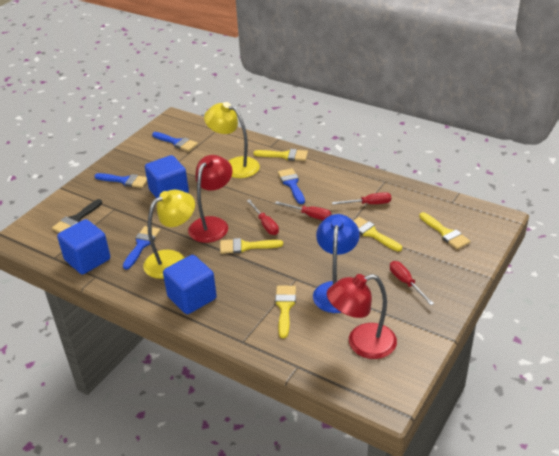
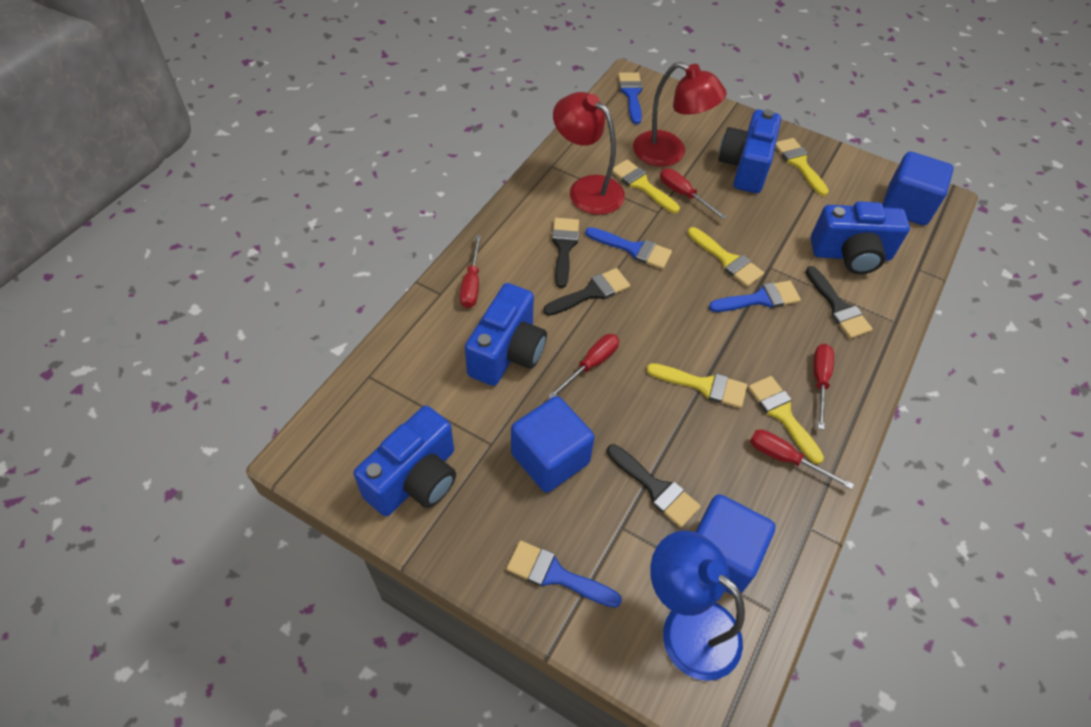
black brush: 1 -> 4
blue camera: 0 -> 4
red screwdriver: 4 -> 5
yellow lamp: 2 -> 0

